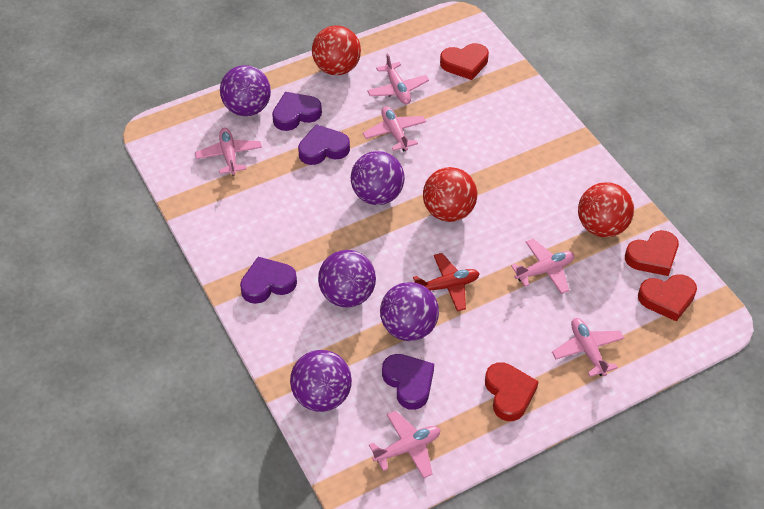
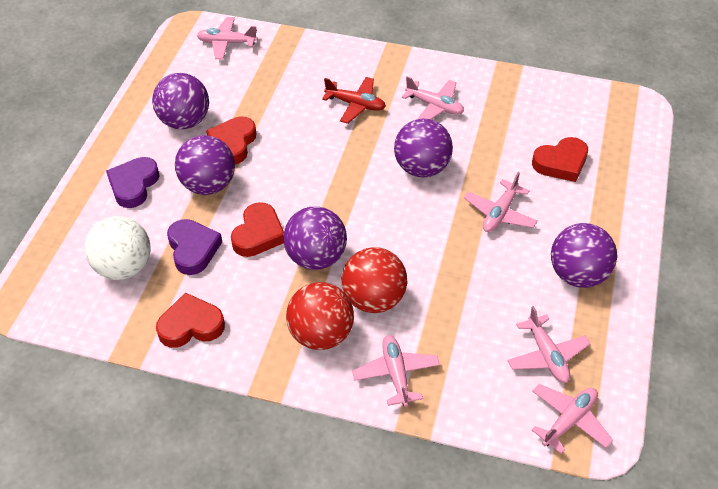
purple heart: 4 -> 2
red ball: 3 -> 2
white ball: 0 -> 1

